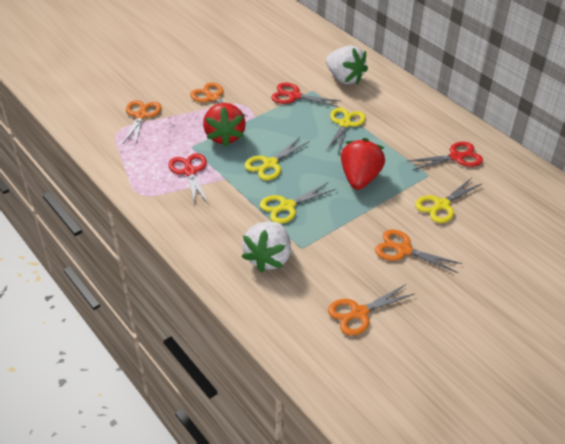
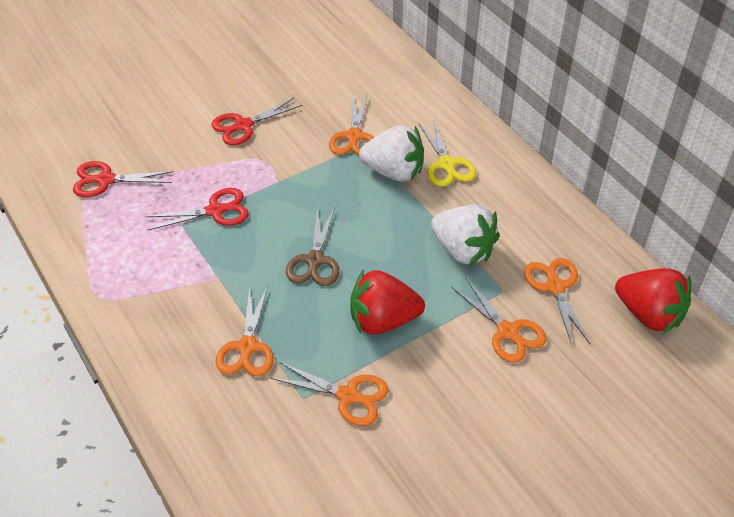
brown scissors: 0 -> 1
orange scissors: 4 -> 5
yellow scissors: 4 -> 1

